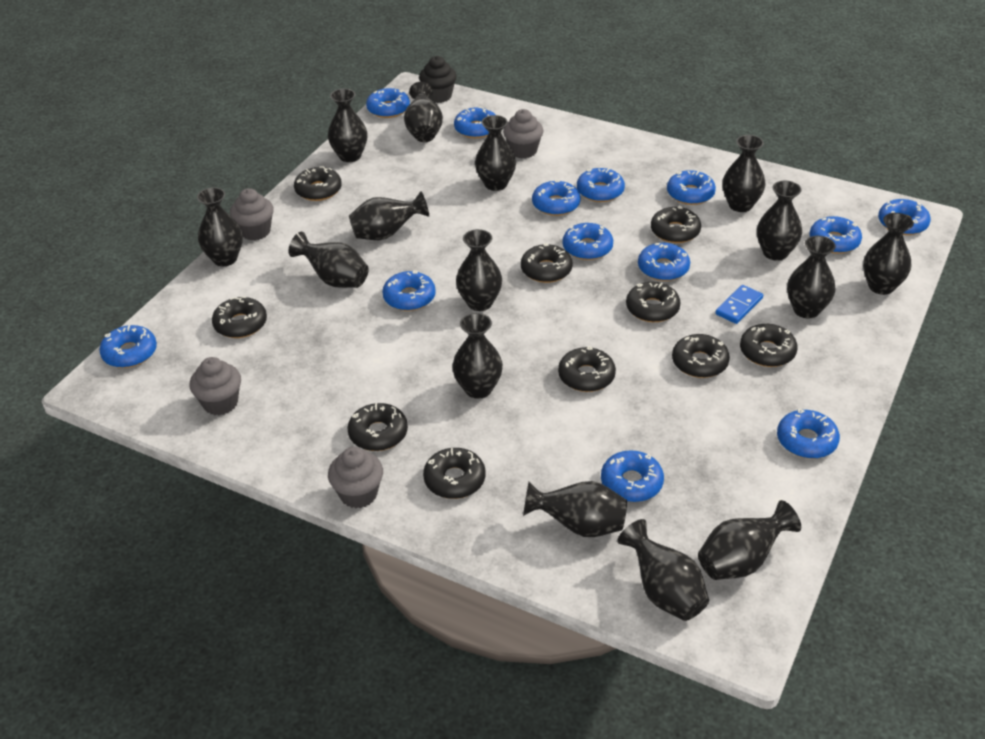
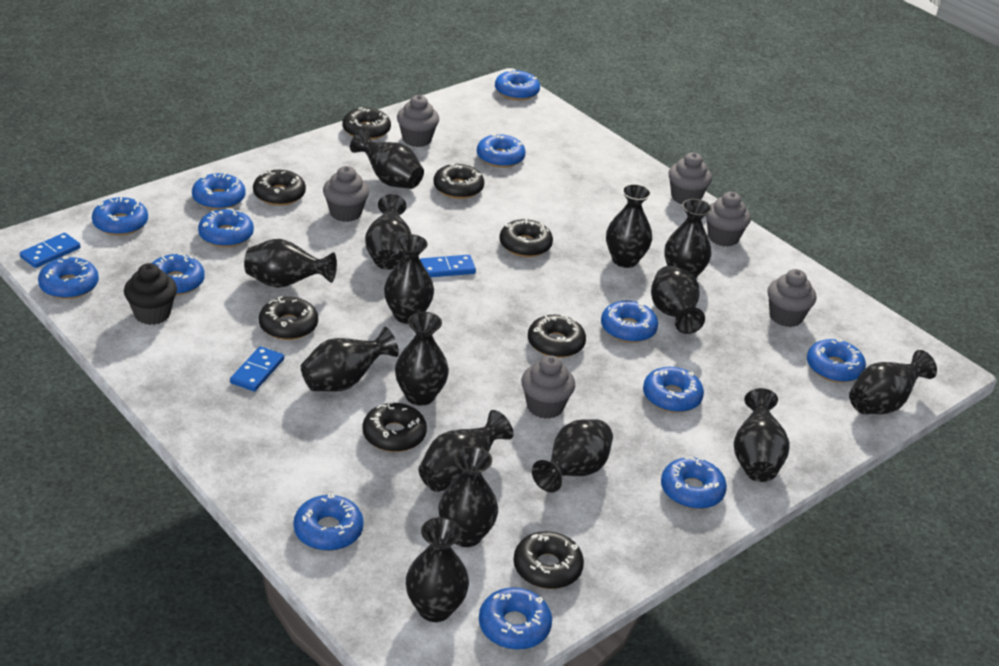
black donut: 10 -> 8
blue domino: 1 -> 3
grey cupcake: 4 -> 6

